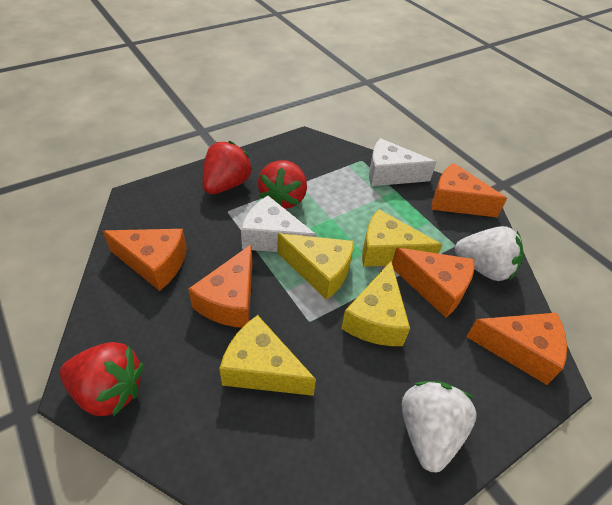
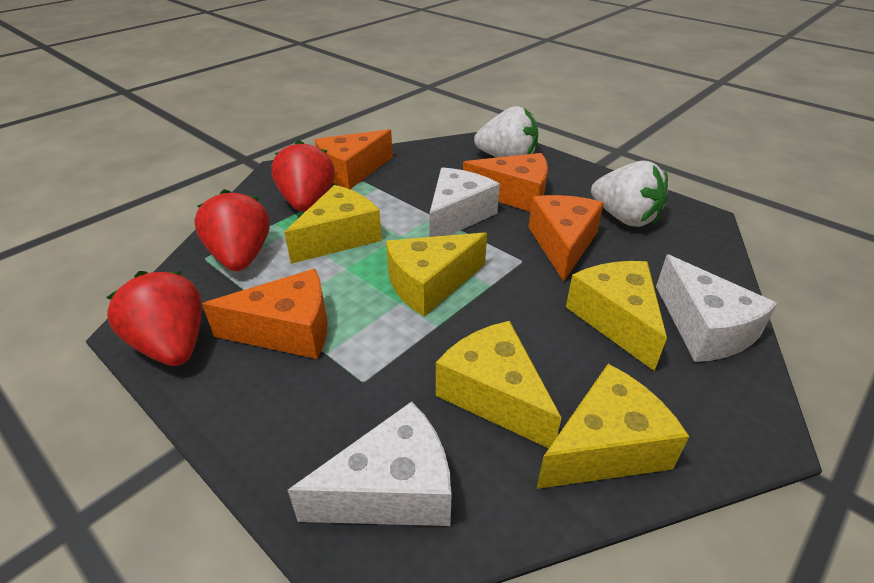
orange cheese: 5 -> 4
white cheese: 2 -> 3
yellow cheese: 4 -> 5

